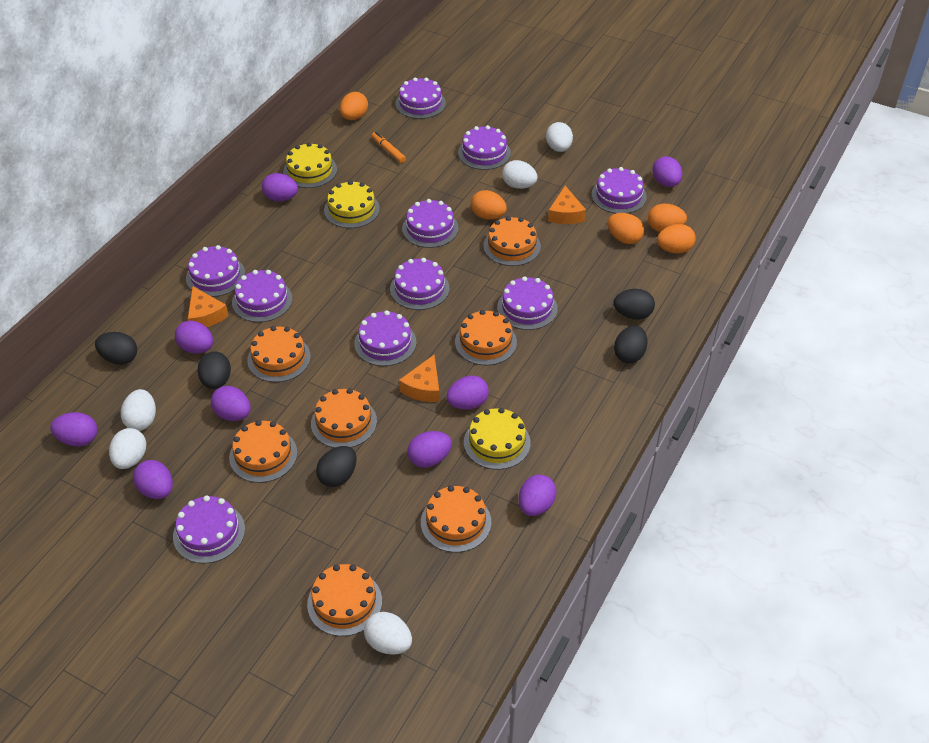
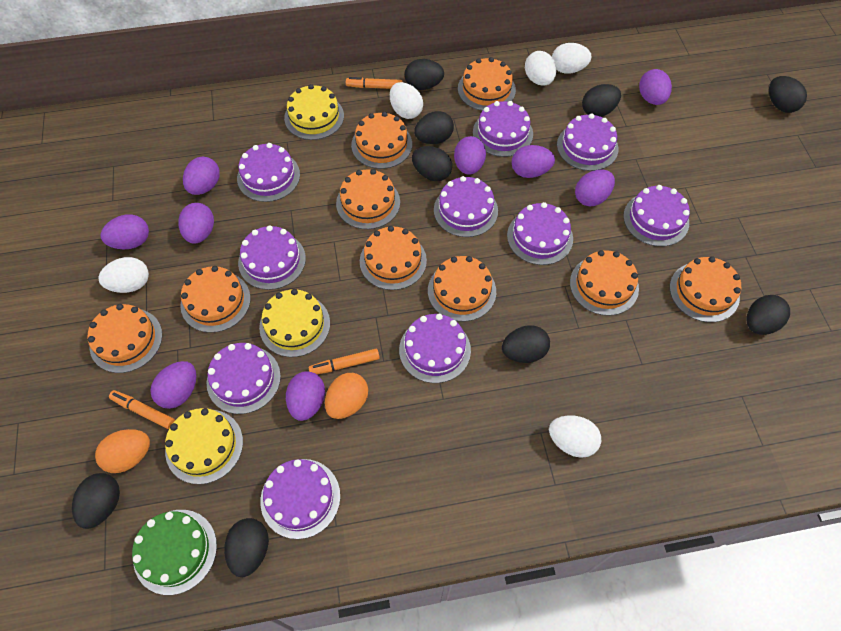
black egg: 5 -> 9
green cake: 0 -> 1
orange cake: 7 -> 9
orange cheese: 3 -> 0
orange egg: 5 -> 2
orange marker: 1 -> 3

